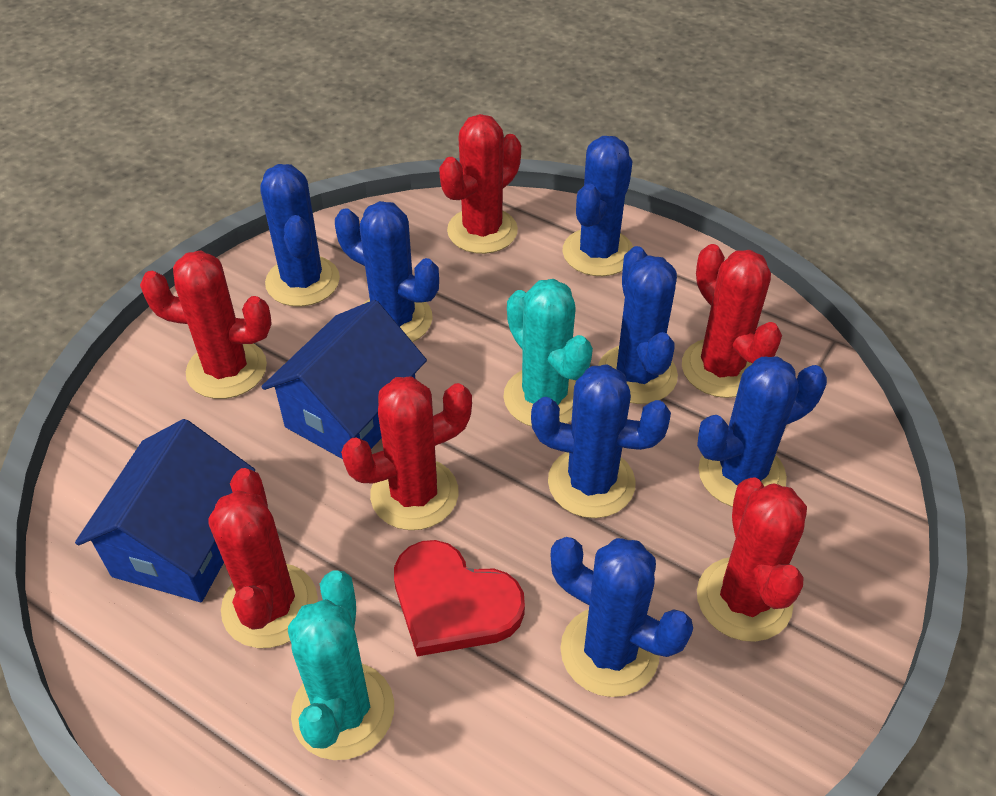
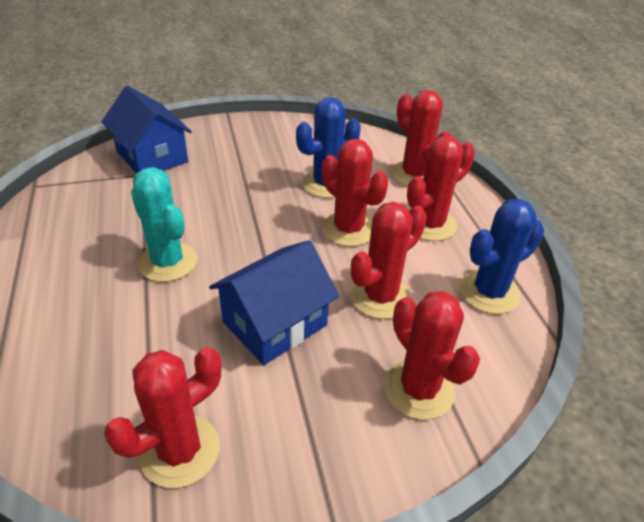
blue cactus: 7 -> 2
red heart: 1 -> 0
turquoise cactus: 2 -> 1

